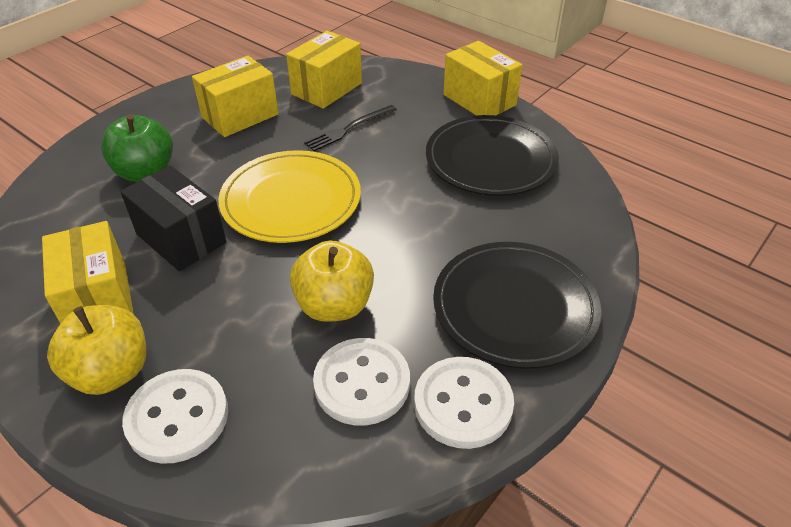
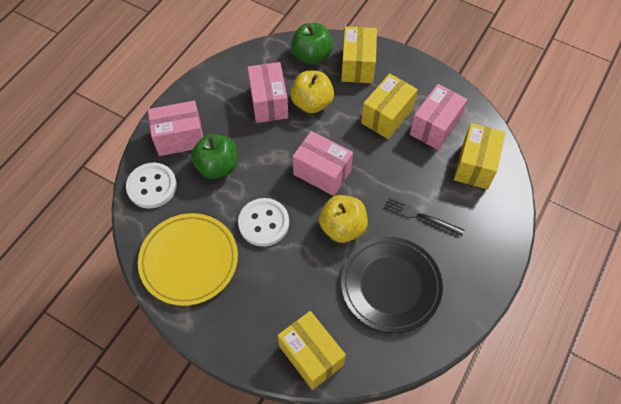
black box: 1 -> 0
black plate: 2 -> 1
green apple: 1 -> 2
pink box: 0 -> 4
white button: 3 -> 2

